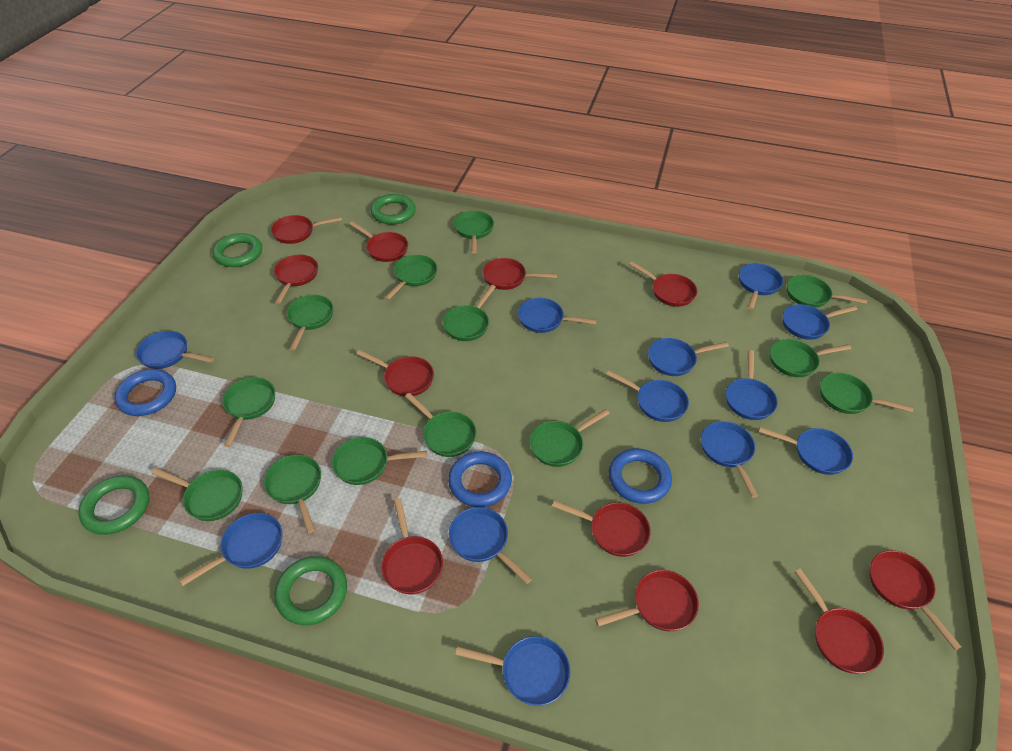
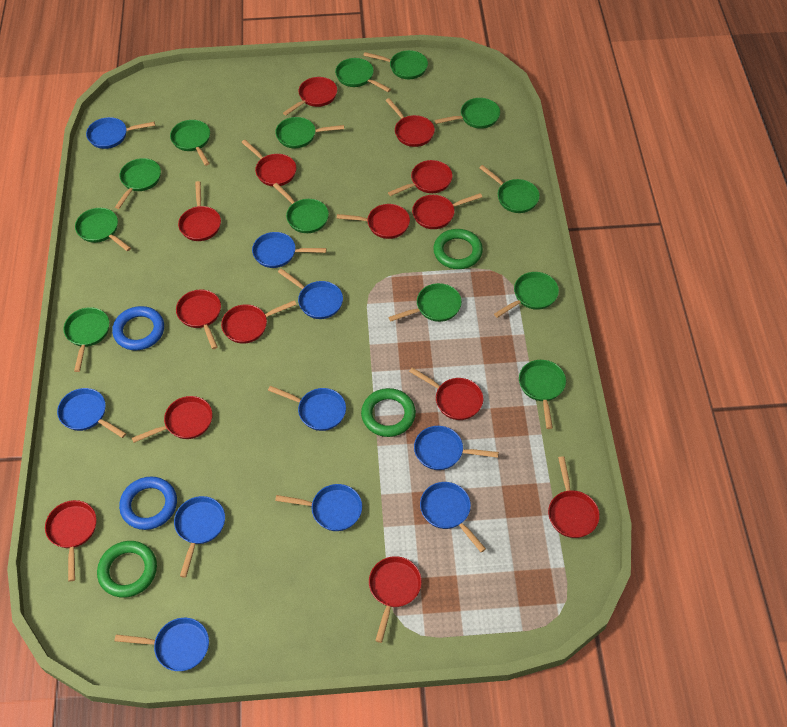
blue pan: 12 -> 10
blue ring: 3 -> 2
green ring: 4 -> 3
red pan: 11 -> 14

